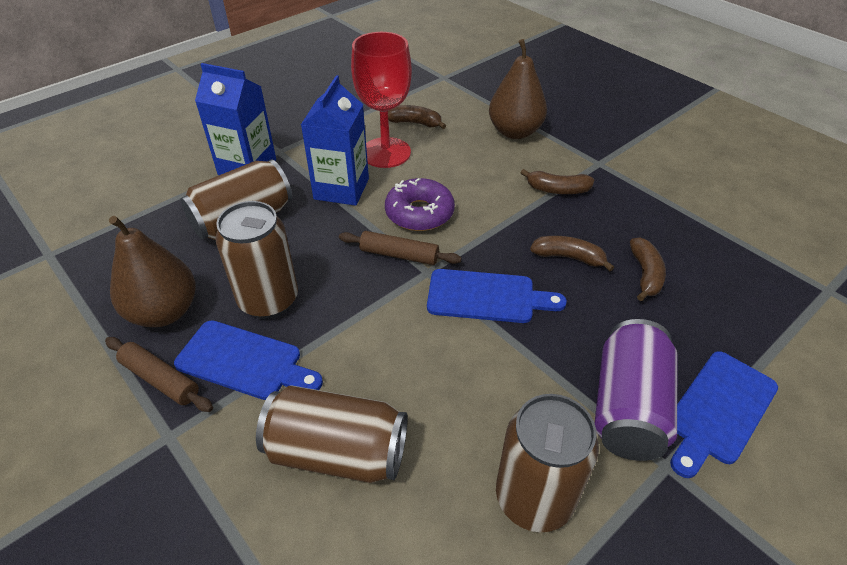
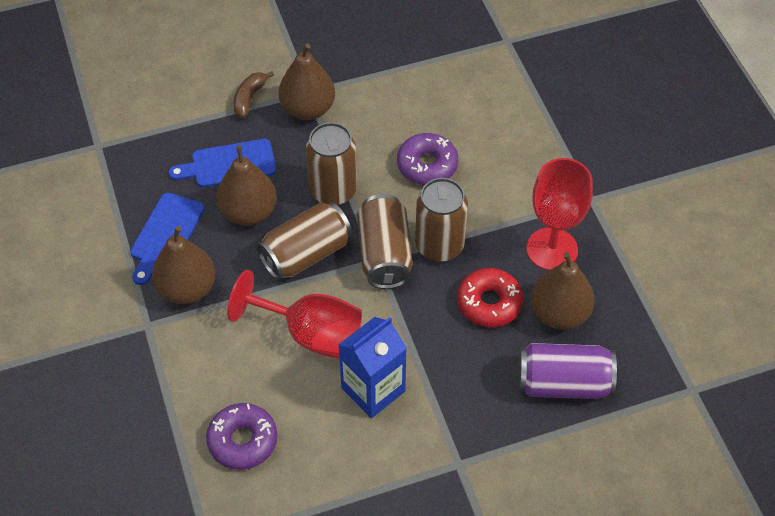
blue carton: 2 -> 1
blue cutting board: 3 -> 2
brown banana: 4 -> 1
brown pear: 2 -> 4
brown rolling pin: 2 -> 0
purple donut: 1 -> 2
red donut: 0 -> 1
red goblet: 1 -> 2

